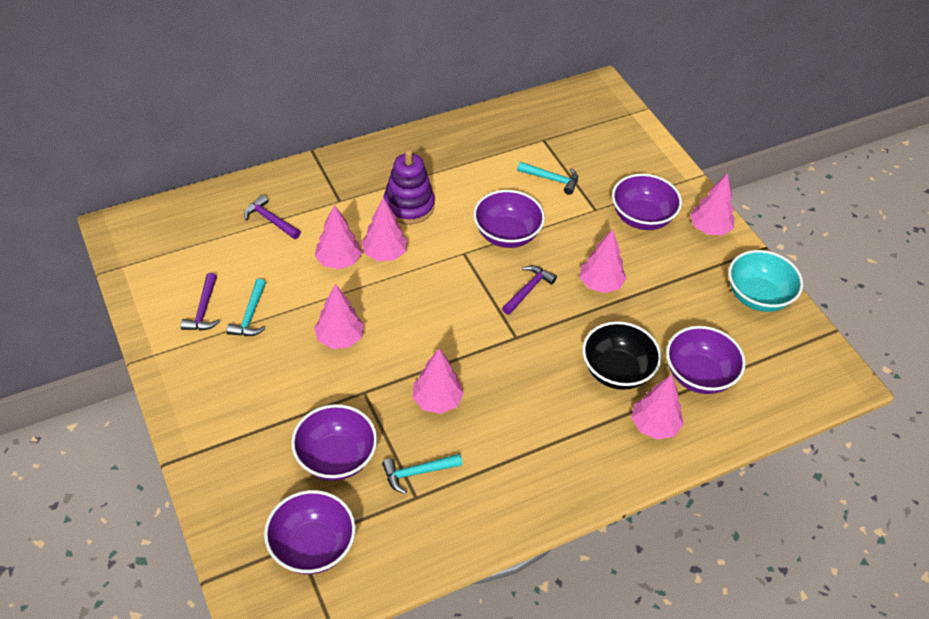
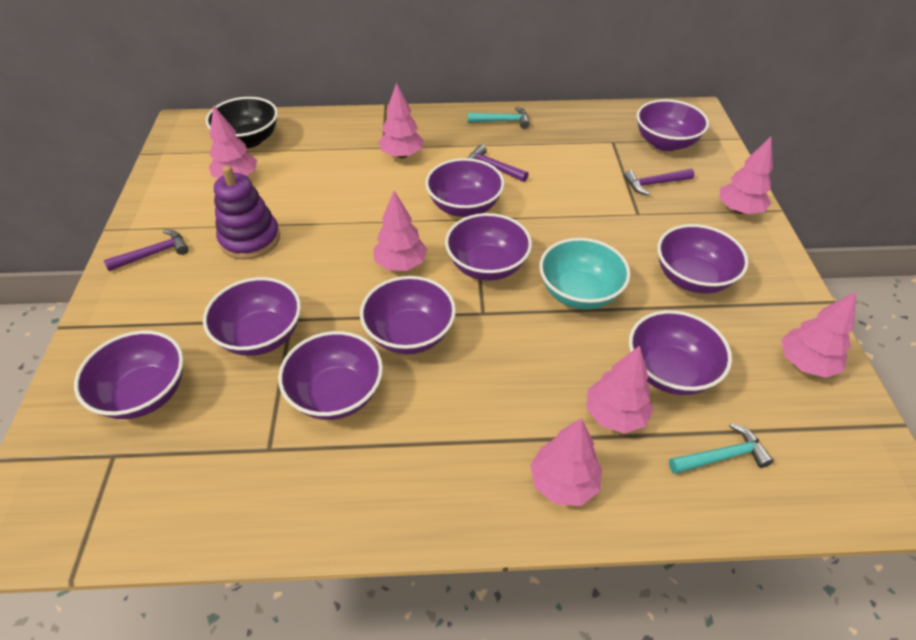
purple bowl: 5 -> 9
turquoise hammer: 3 -> 2

